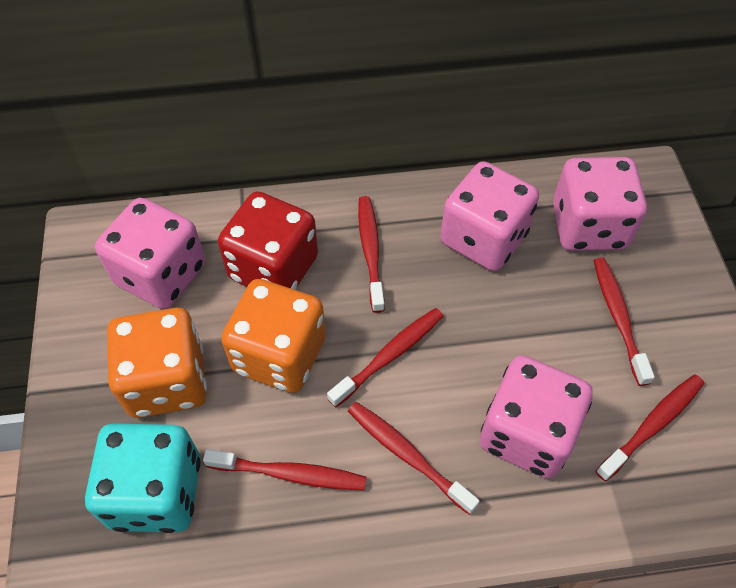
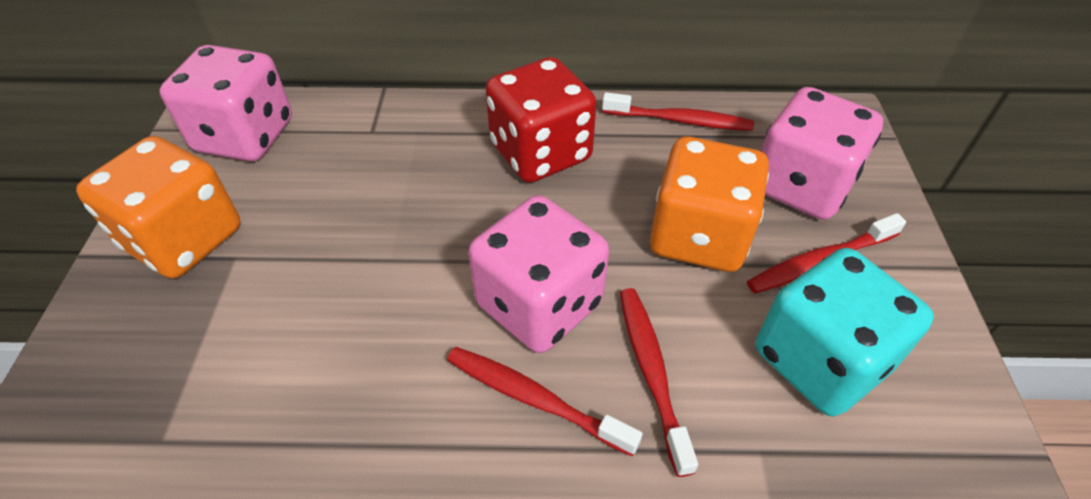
pink dice: 4 -> 3
red toothbrush: 6 -> 4

